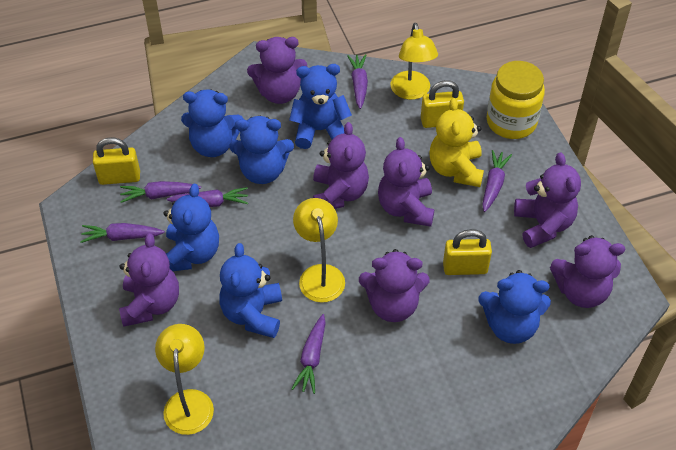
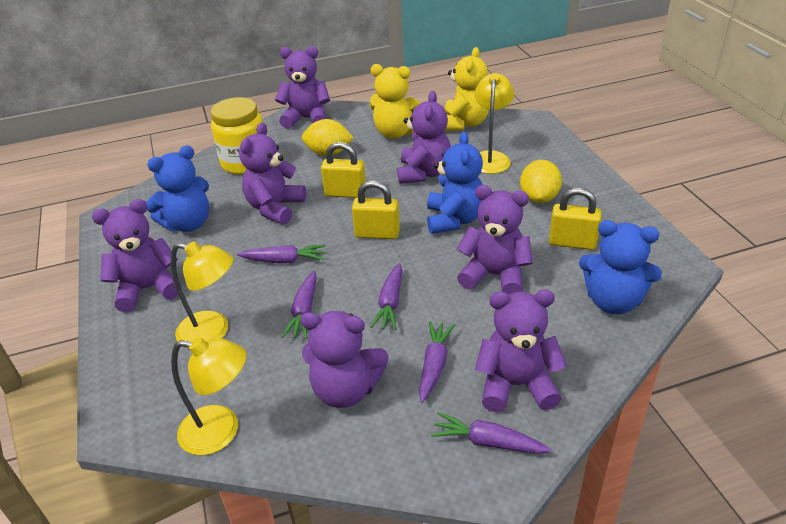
blue teddy bear: 6 -> 3
purple carrot: 6 -> 5
yellow lemon: 0 -> 2
yellow teddy bear: 1 -> 2

